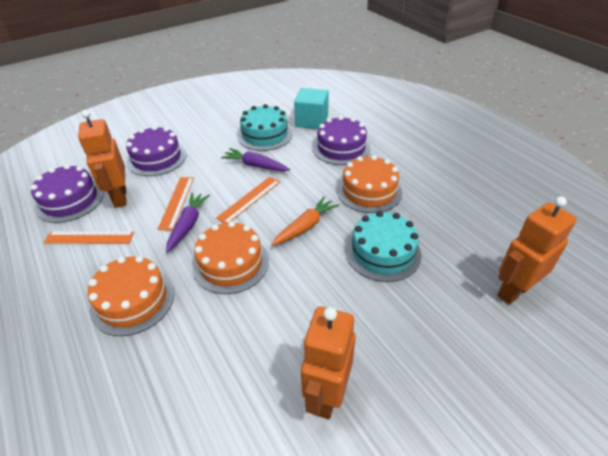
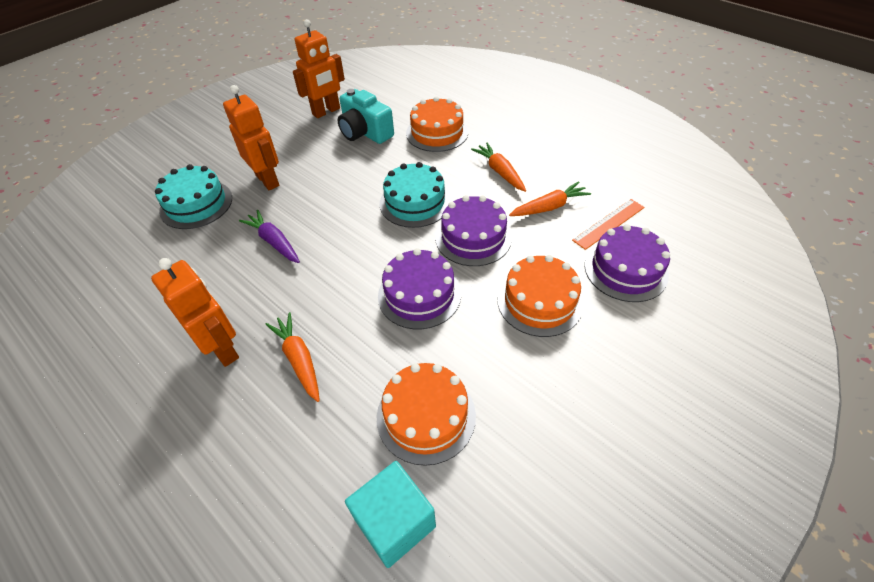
orange carrot: 1 -> 3
orange ruler: 3 -> 1
purple carrot: 2 -> 1
turquoise camera: 0 -> 1

